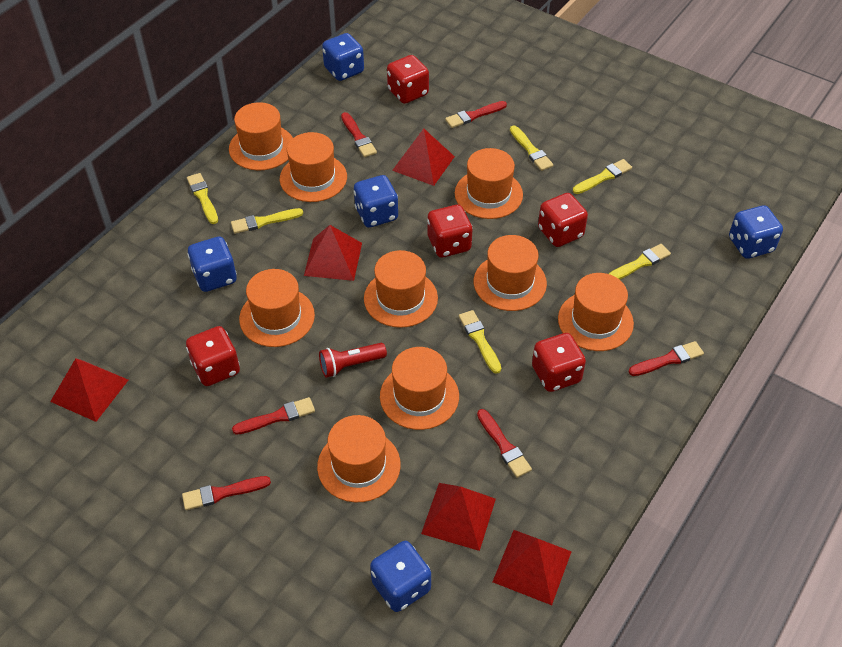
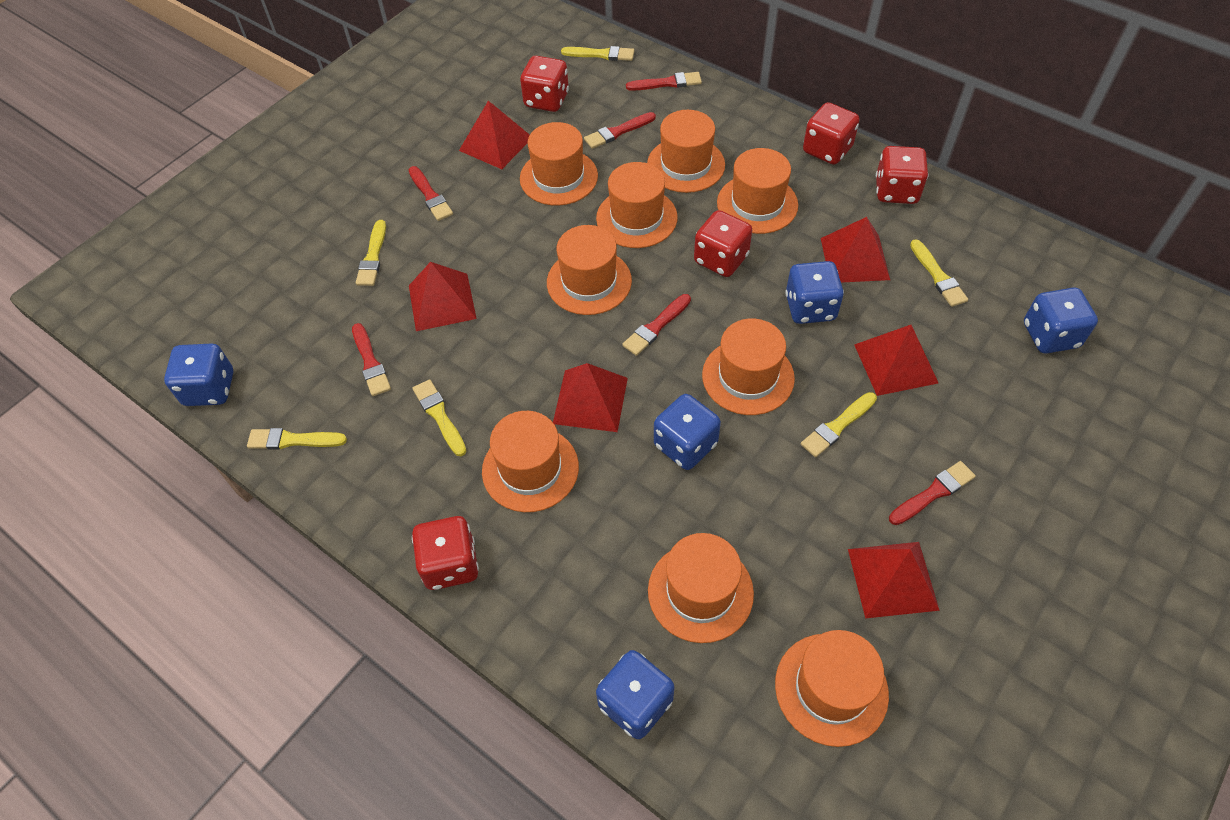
red flashlight: 1 -> 0
red pyramid: 5 -> 6

